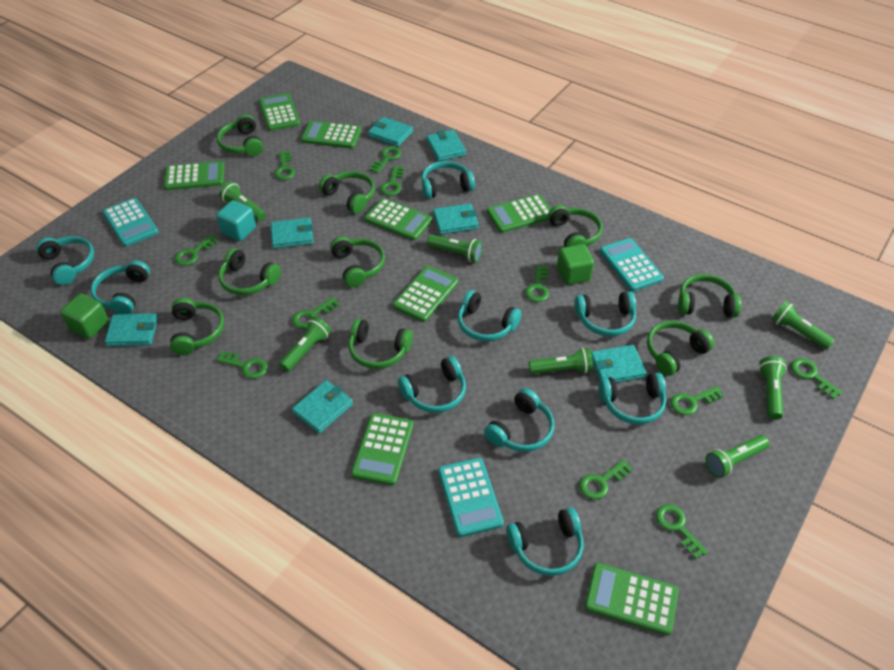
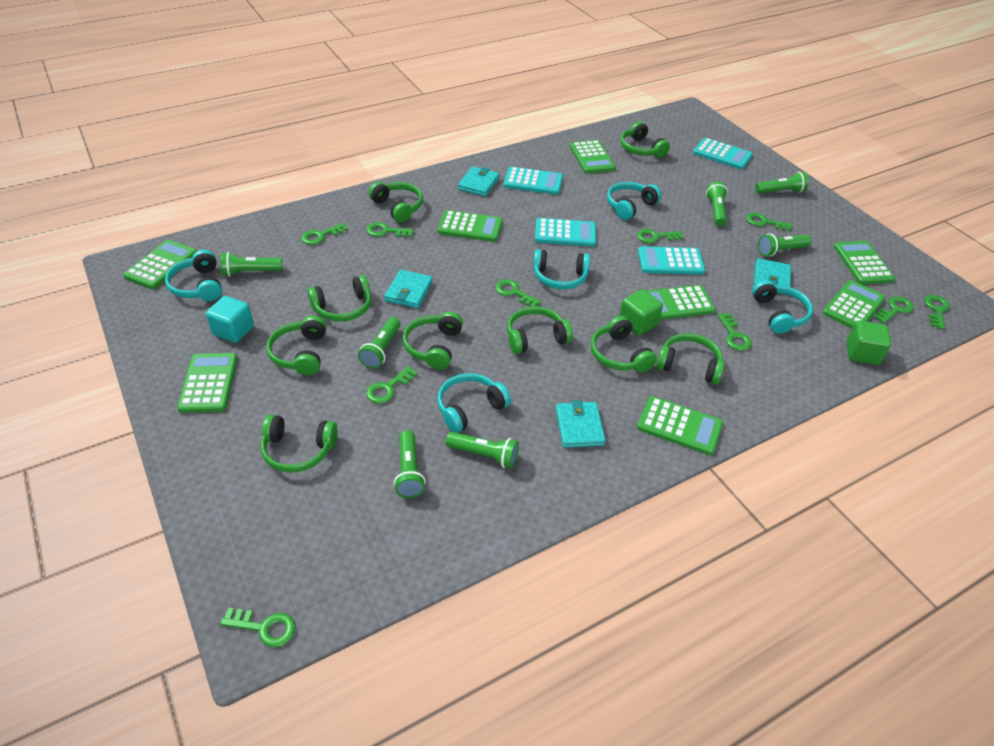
green key: 11 -> 10
turquoise calculator: 3 -> 4
turquoise headphones: 9 -> 5
turquoise wallet: 7 -> 4

